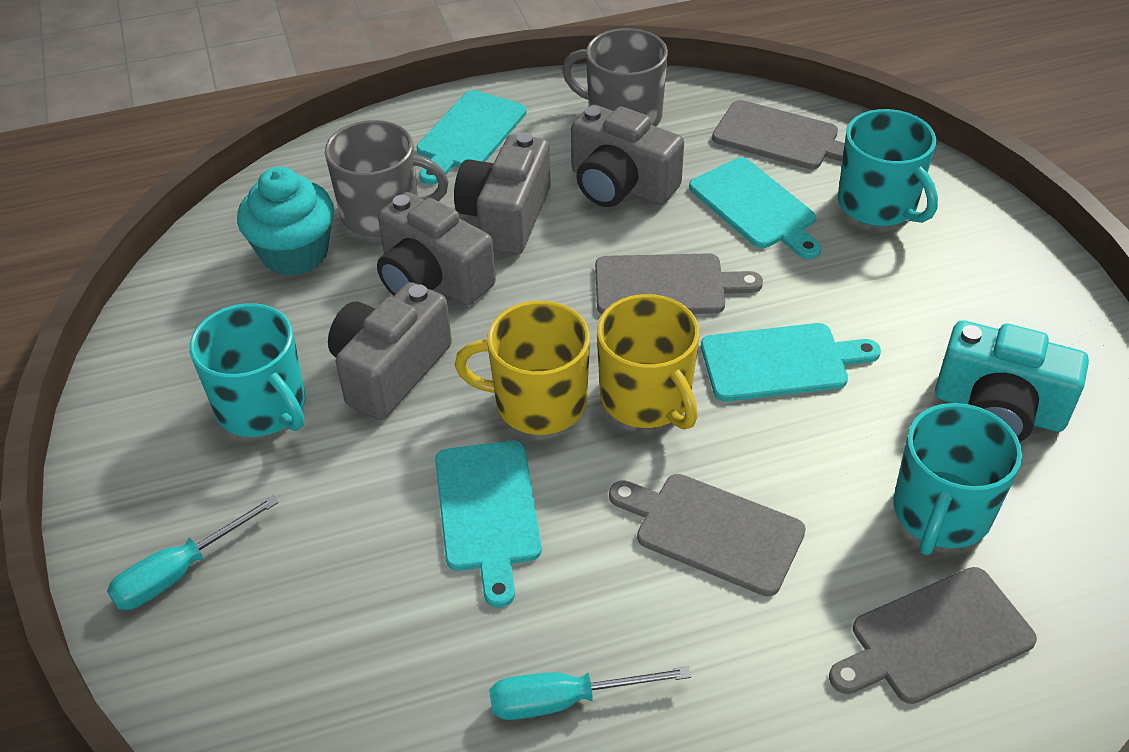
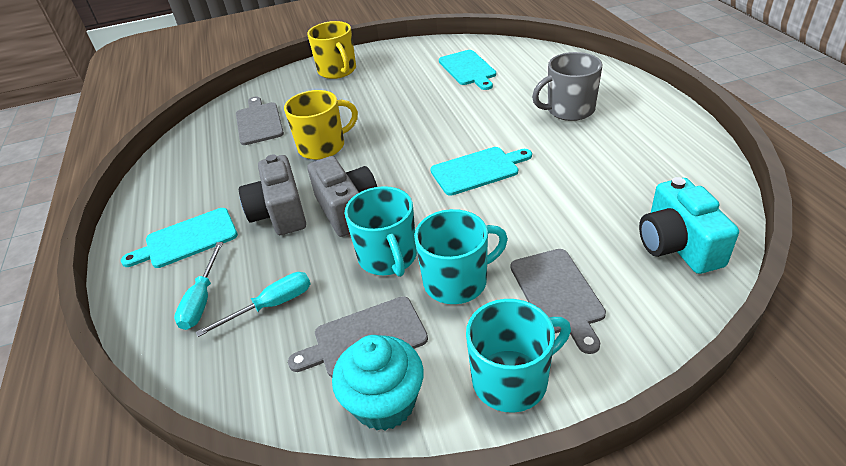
grey camera: 4 -> 2
grey cutting board: 4 -> 3
grey mug: 2 -> 1
turquoise cutting board: 4 -> 3

